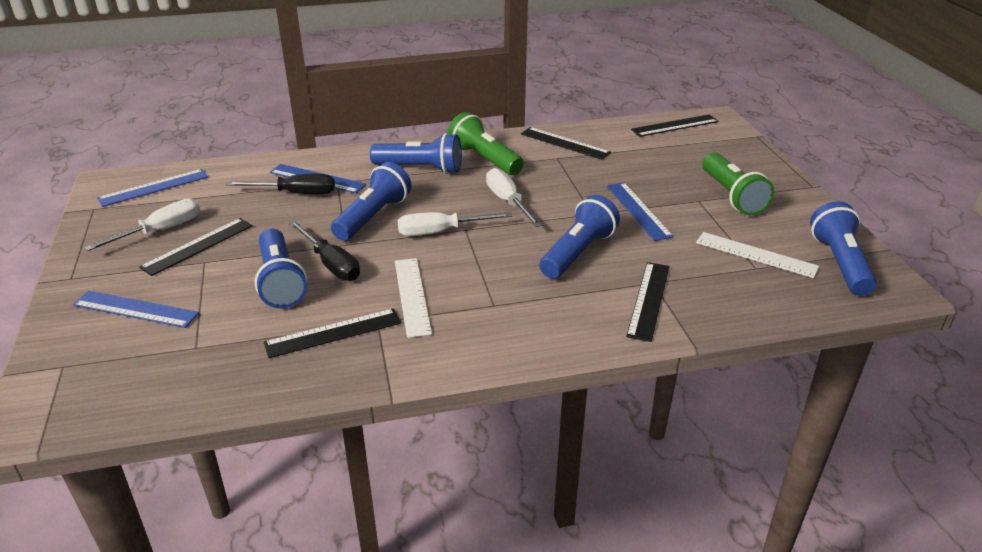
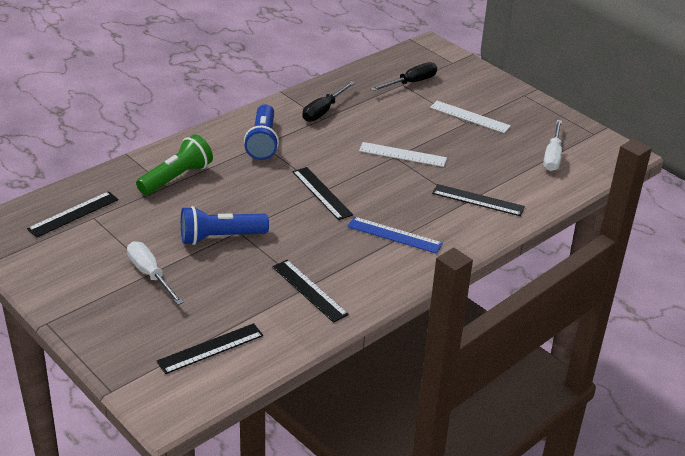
blue flashlight: 5 -> 2
blue ruler: 4 -> 1
green flashlight: 2 -> 1
white screwdriver: 3 -> 2

